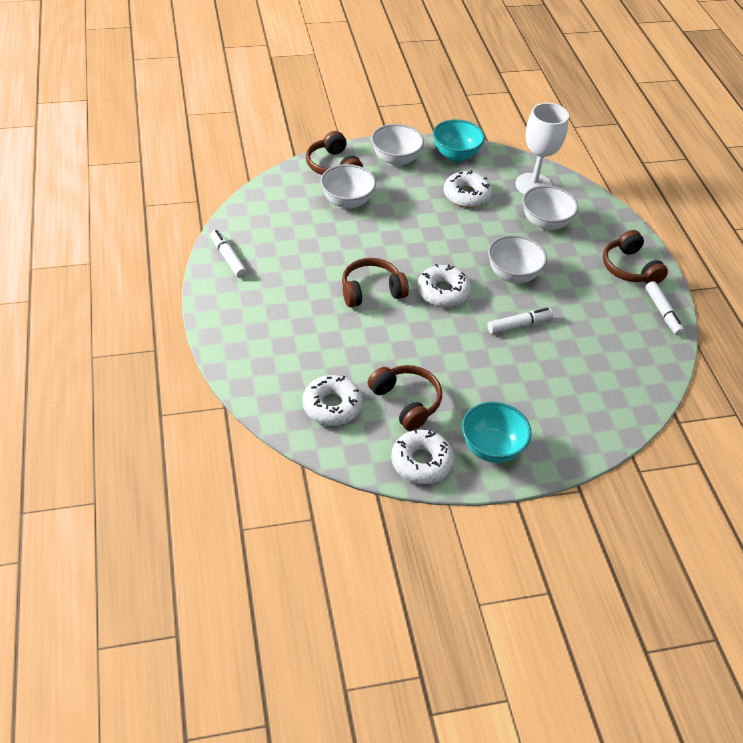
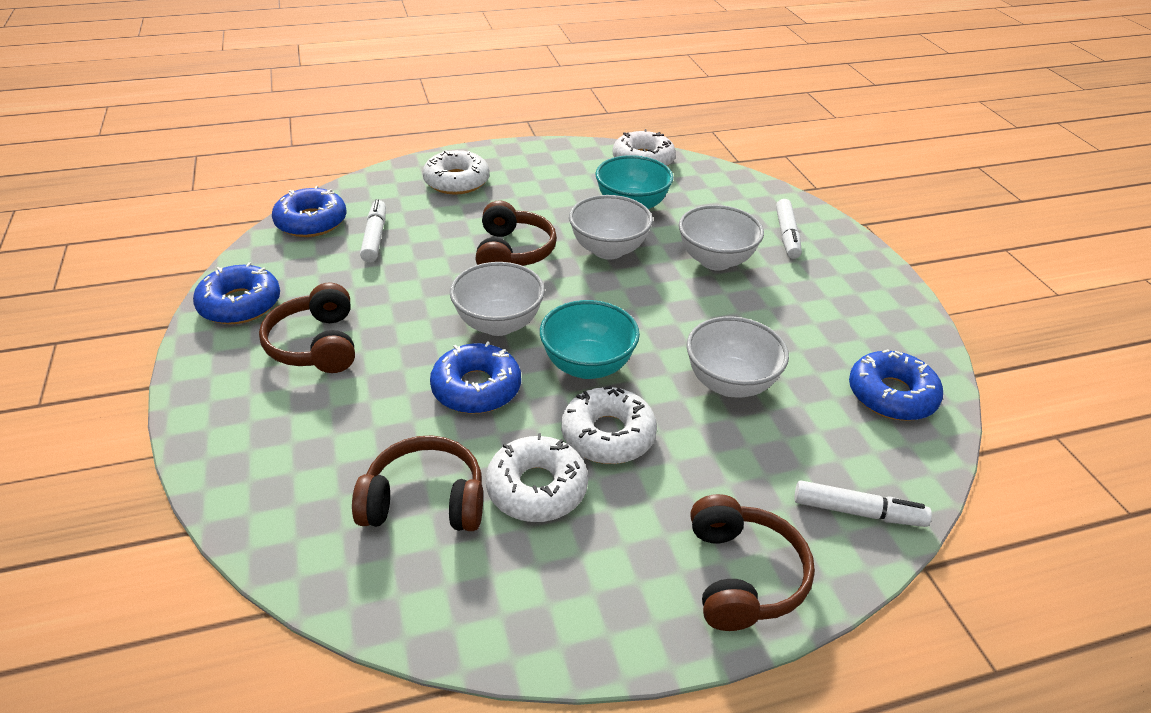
blue donut: 0 -> 4
white goblet: 1 -> 0

